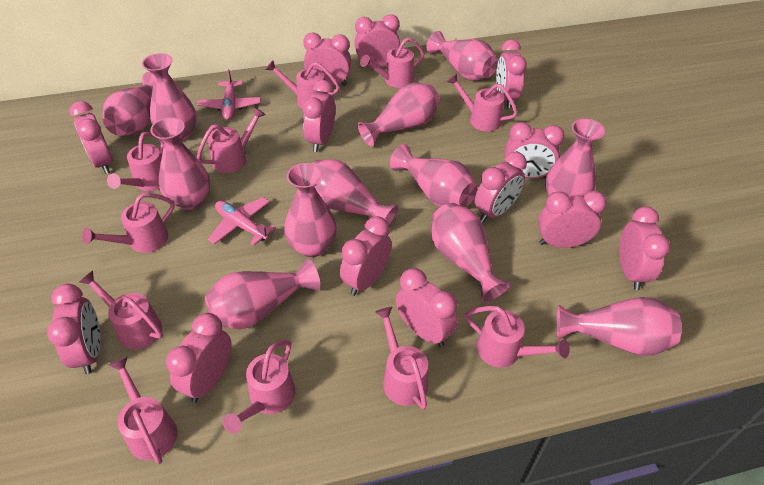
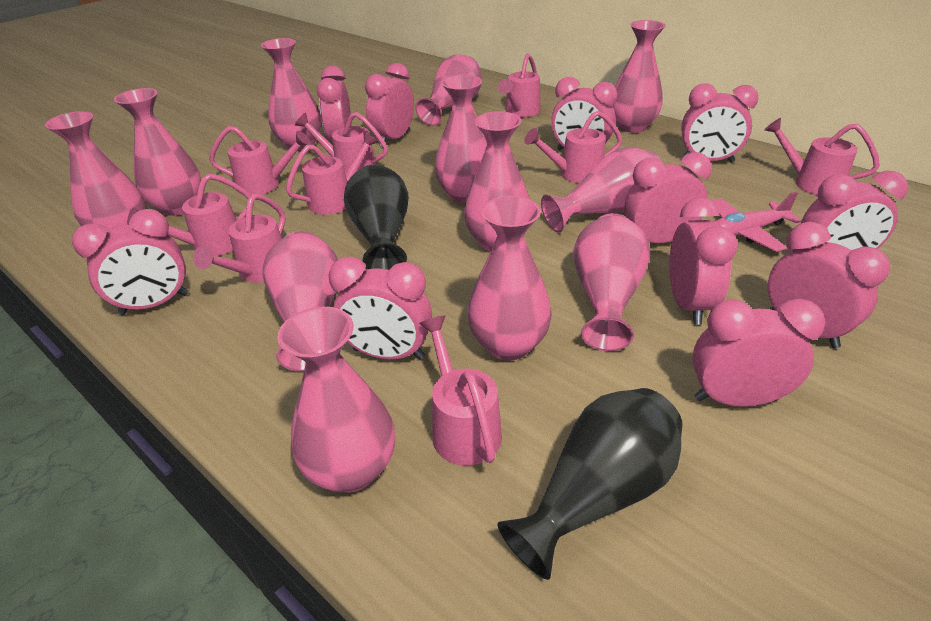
black vase: 0 -> 2
pink clock: 13 -> 11
pink plane: 2 -> 1
pink watering can: 11 -> 9

